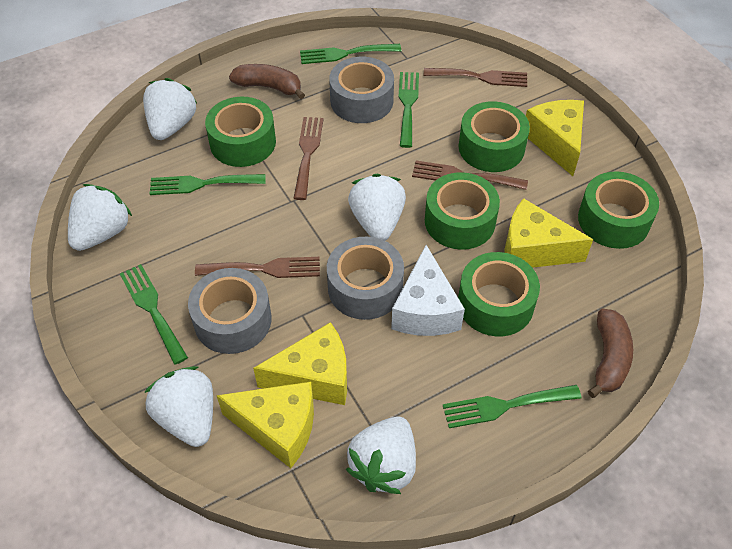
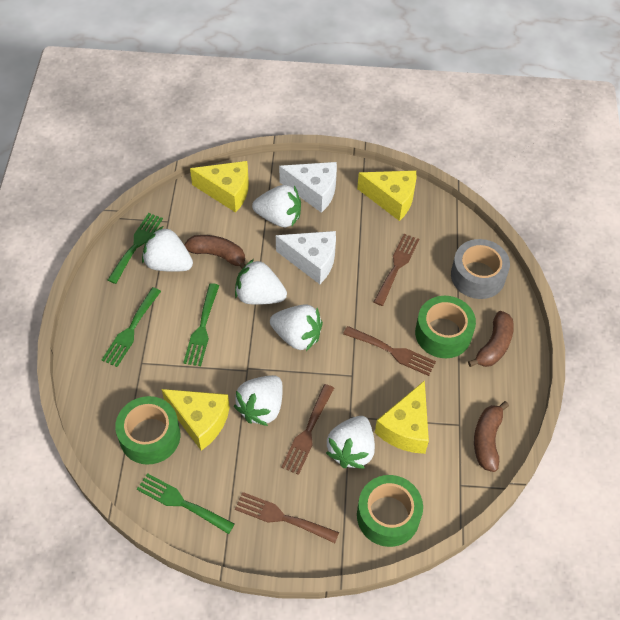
brown banana: 2 -> 3
green fork: 5 -> 4
green tape: 5 -> 3
grey tape: 3 -> 1
white cheese: 1 -> 2
white strawberry: 5 -> 6

